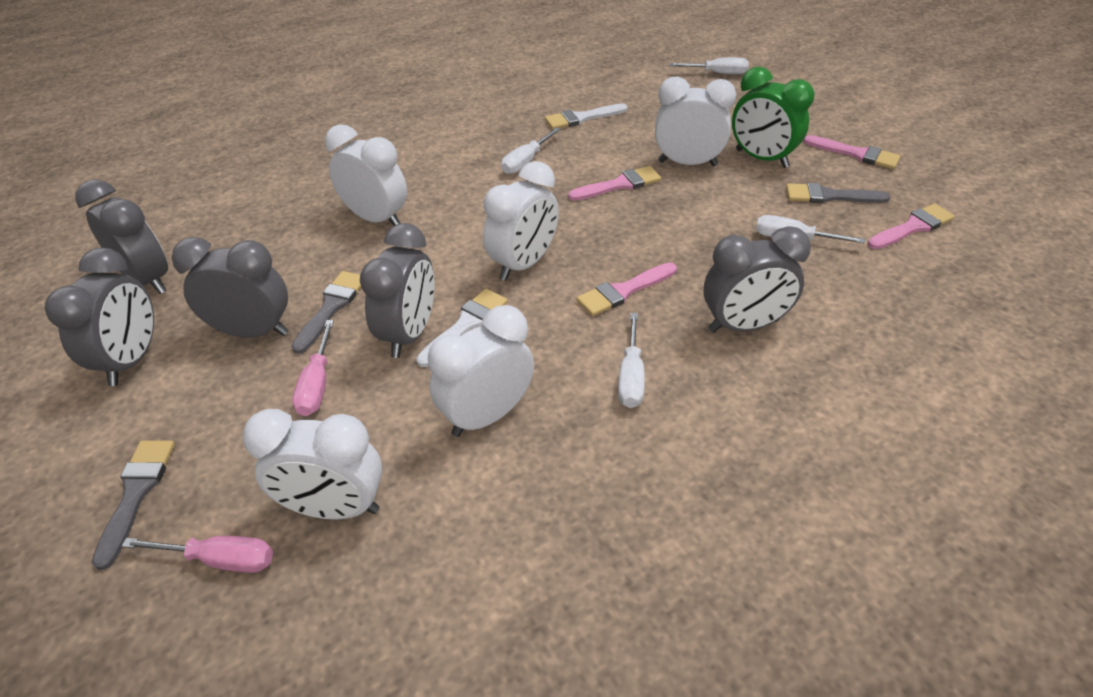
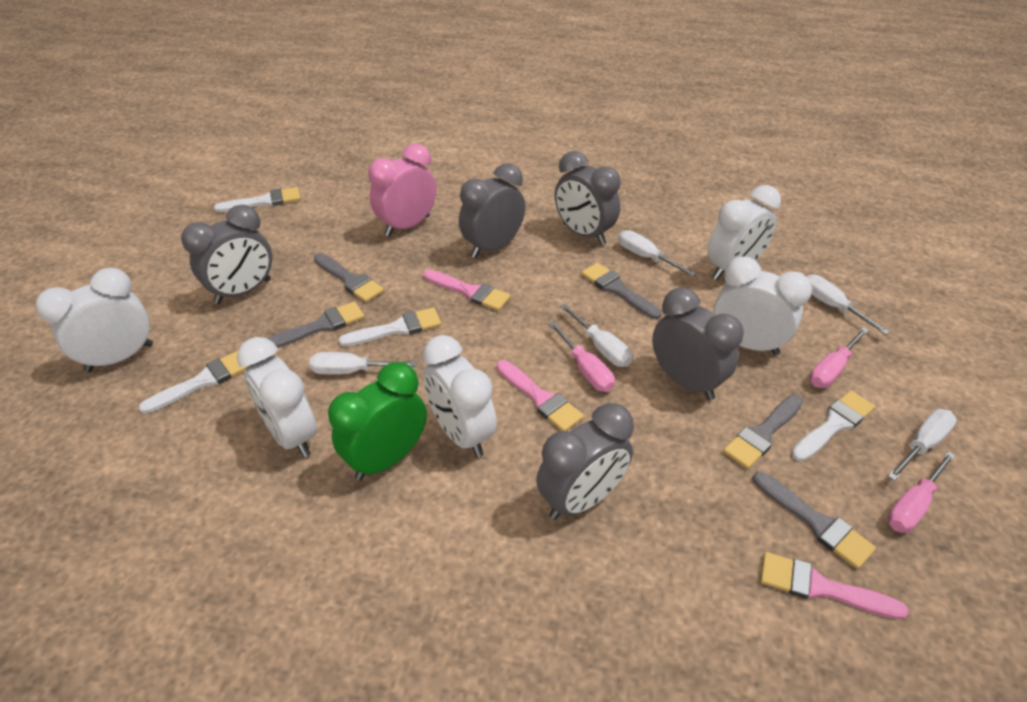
grey brush: 3 -> 5
pink brush: 4 -> 3
pink clock: 0 -> 1
pink screwdriver: 2 -> 3
white brush: 2 -> 4
white screwdriver: 4 -> 5

